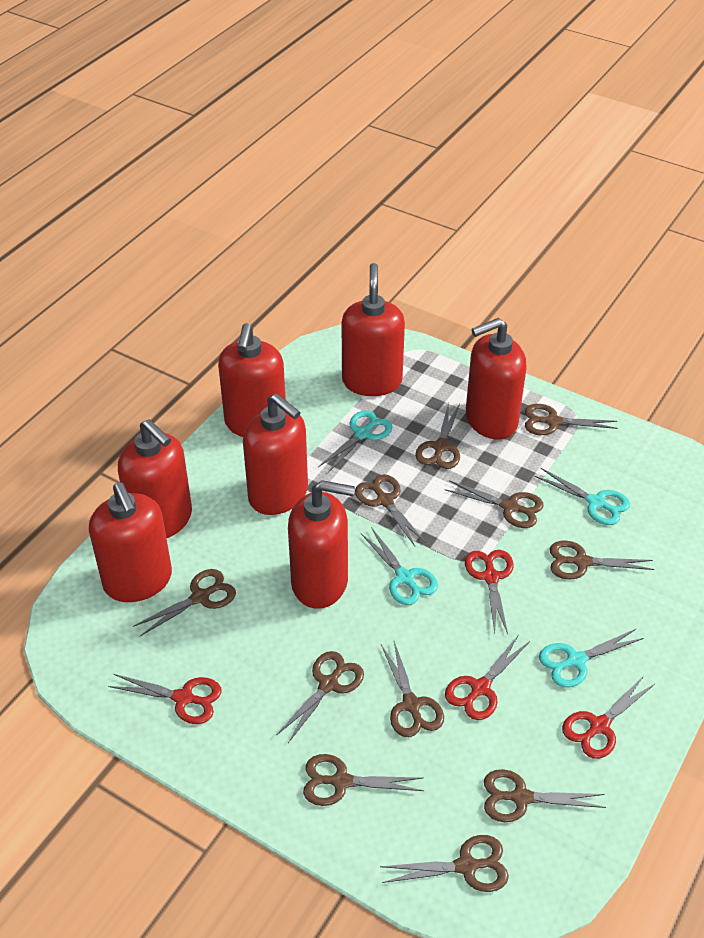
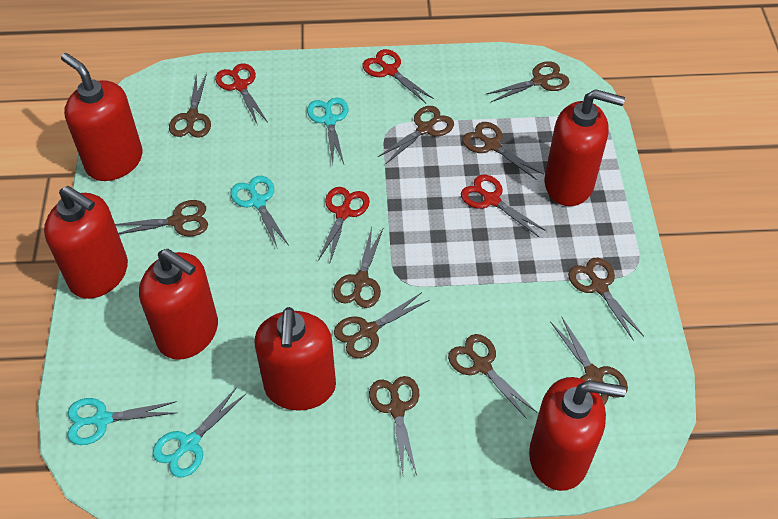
red soap dispenser: 7 -> 6

